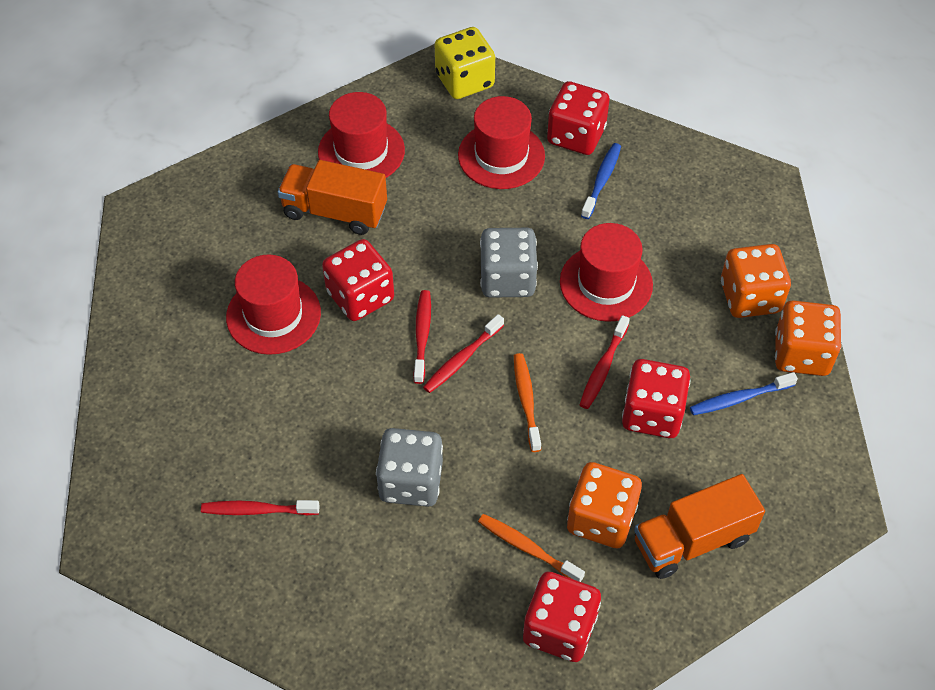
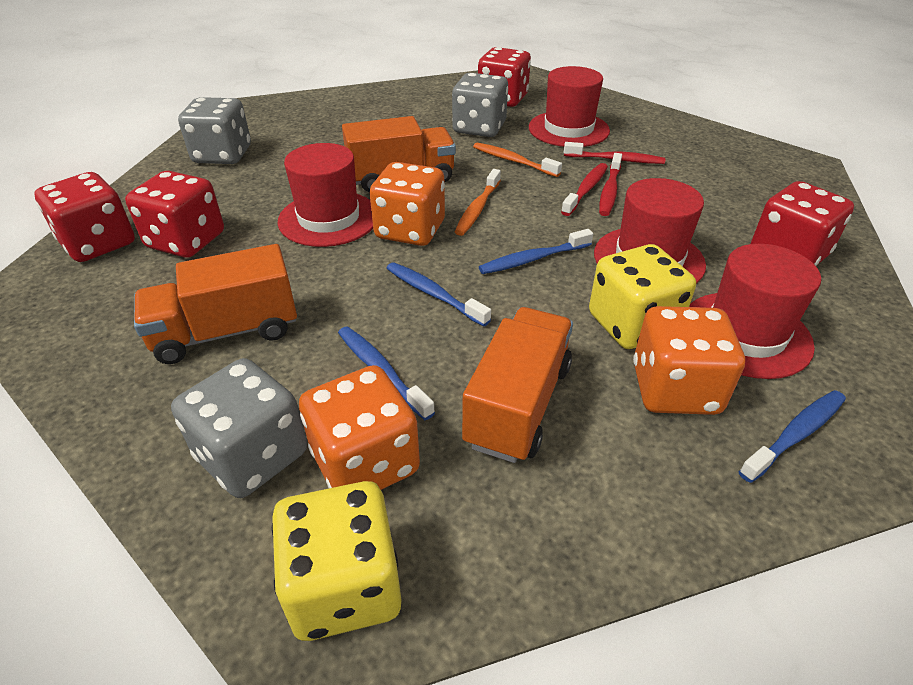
blue toothbrush: 2 -> 4
grey dice: 2 -> 3
orange truck: 2 -> 3
red toothbrush: 4 -> 3
yellow dice: 1 -> 2

